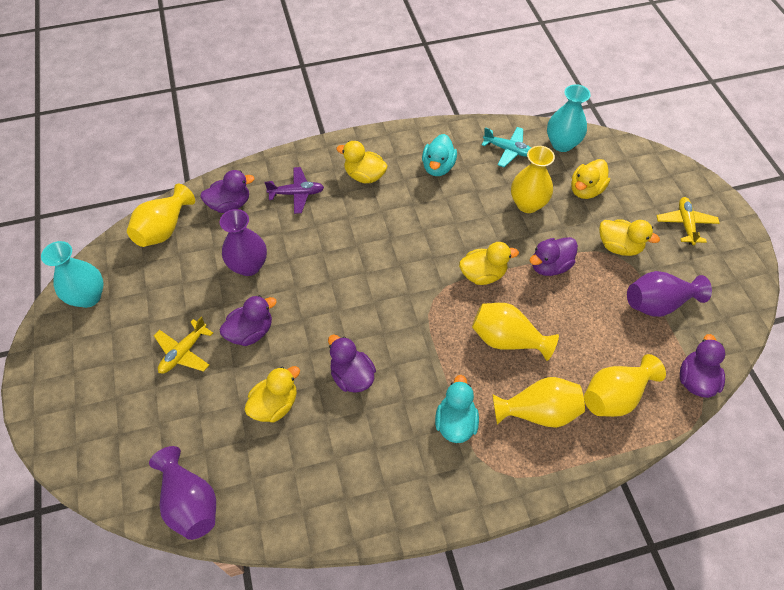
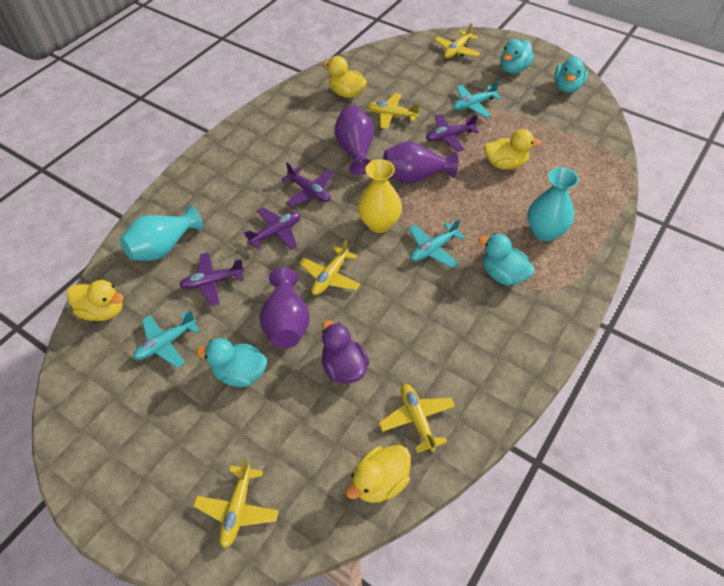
purple duck: 5 -> 1
purple plane: 1 -> 4
turquoise duck: 2 -> 4
turquoise plane: 1 -> 3
yellow duck: 5 -> 4
yellow plane: 2 -> 5
yellow vase: 5 -> 1

